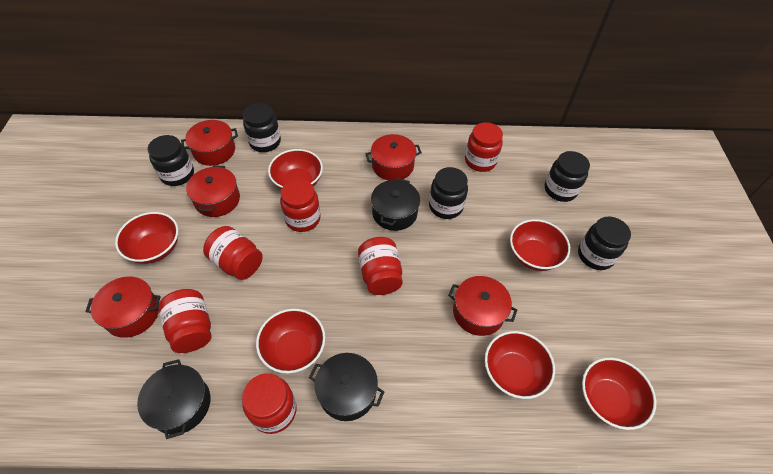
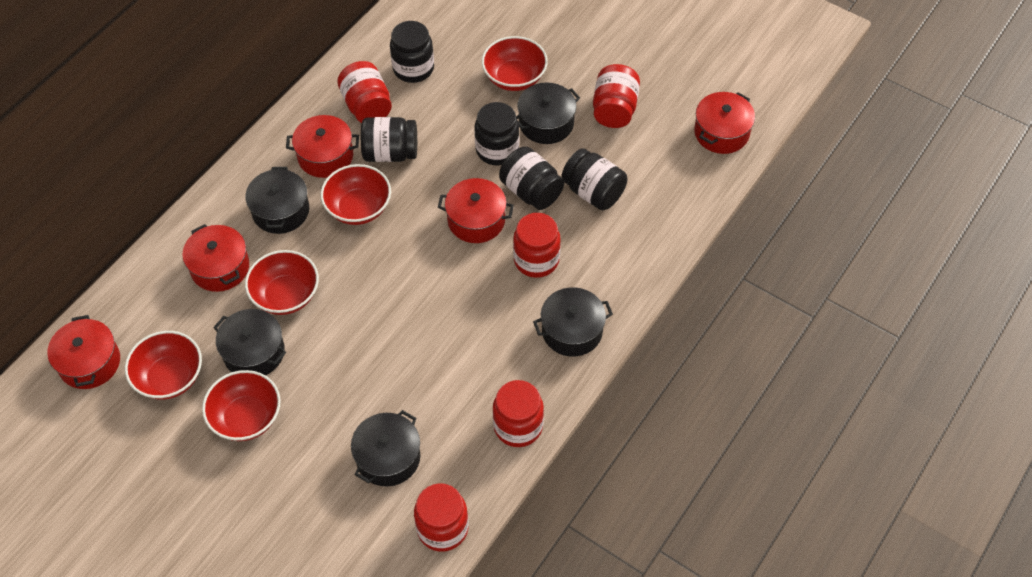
black pot: 3 -> 5
red bowl: 6 -> 5
red jar: 6 -> 5

